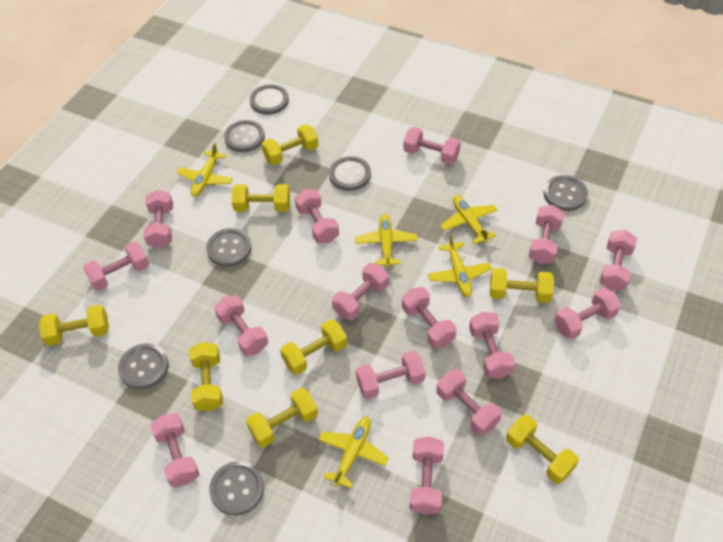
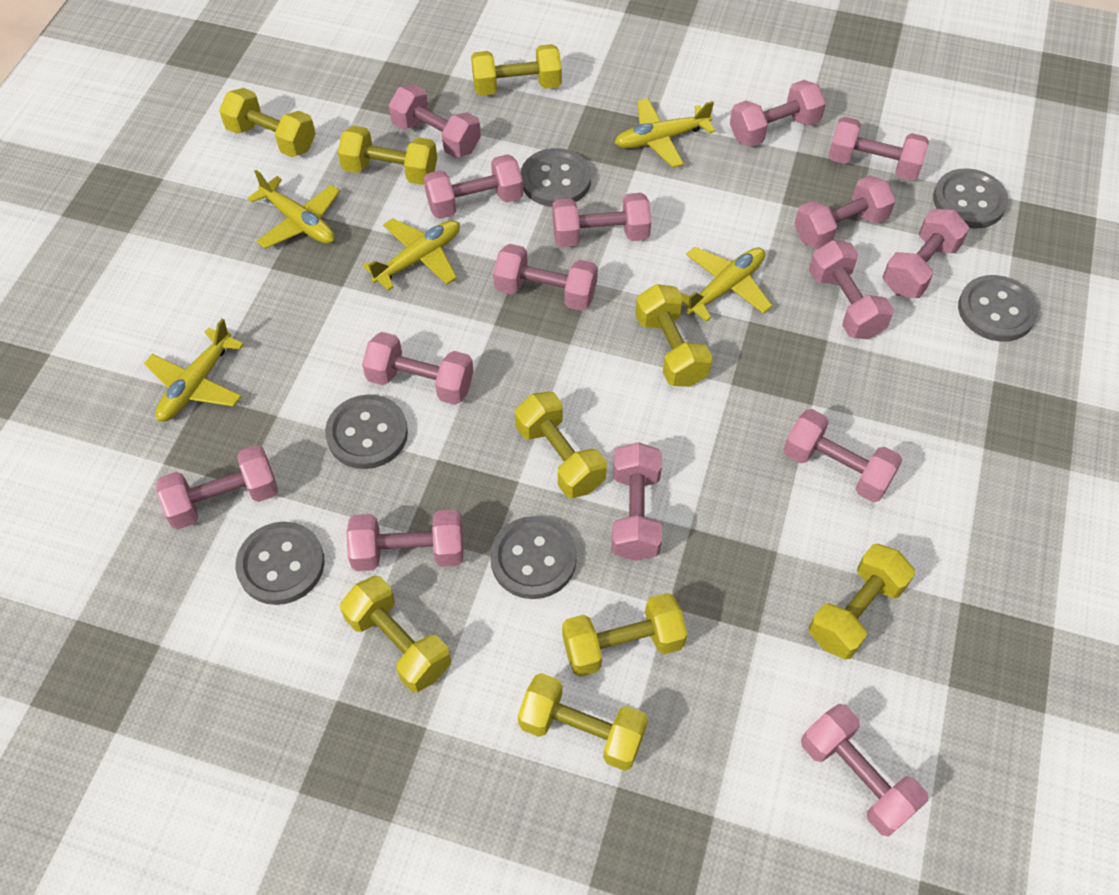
grey button: 7 -> 6
yellow dumbbell: 8 -> 9

